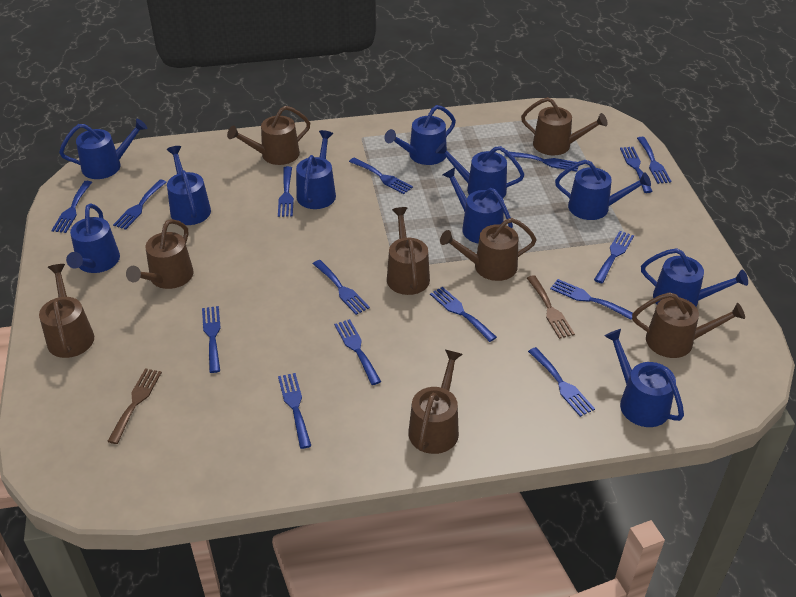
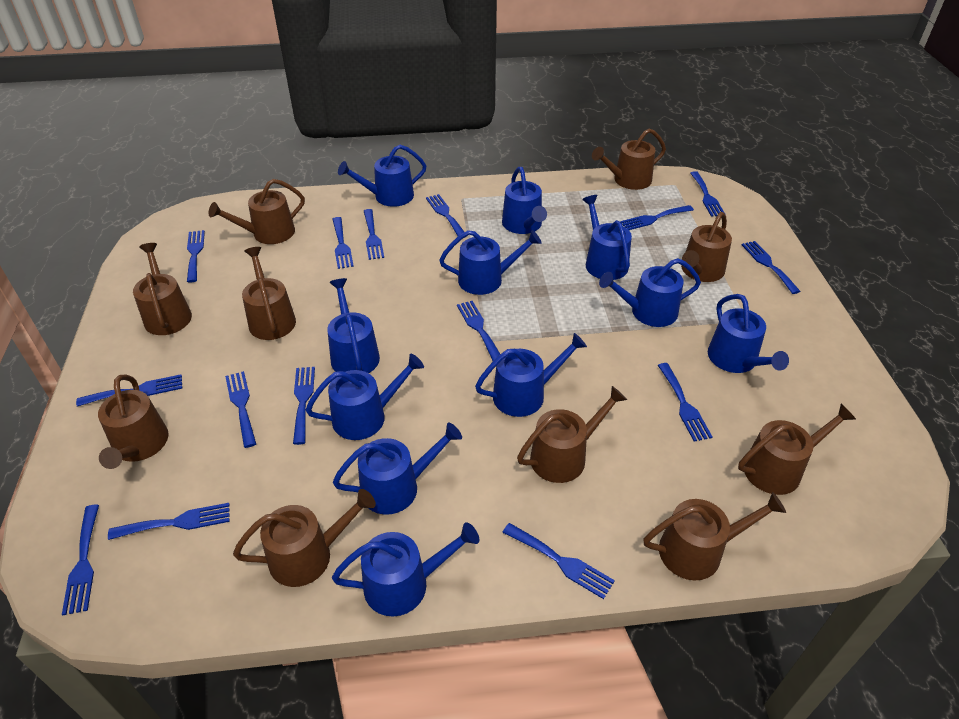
blue watering can: 10 -> 11
brown fork: 2 -> 0
brown watering can: 8 -> 10

